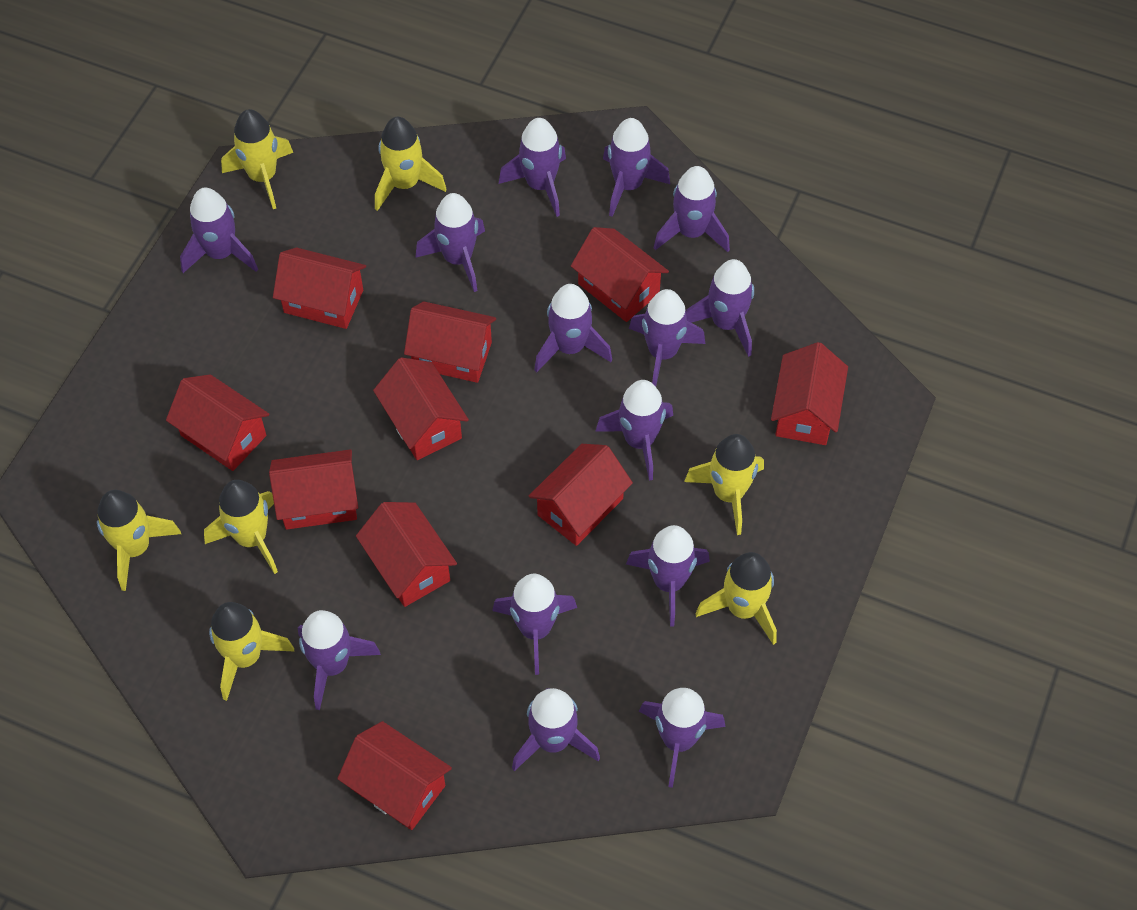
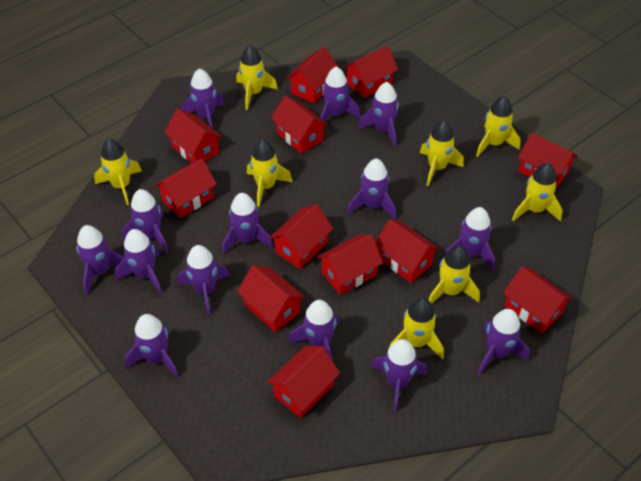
red house: 10 -> 12
yellow rocket: 7 -> 8

